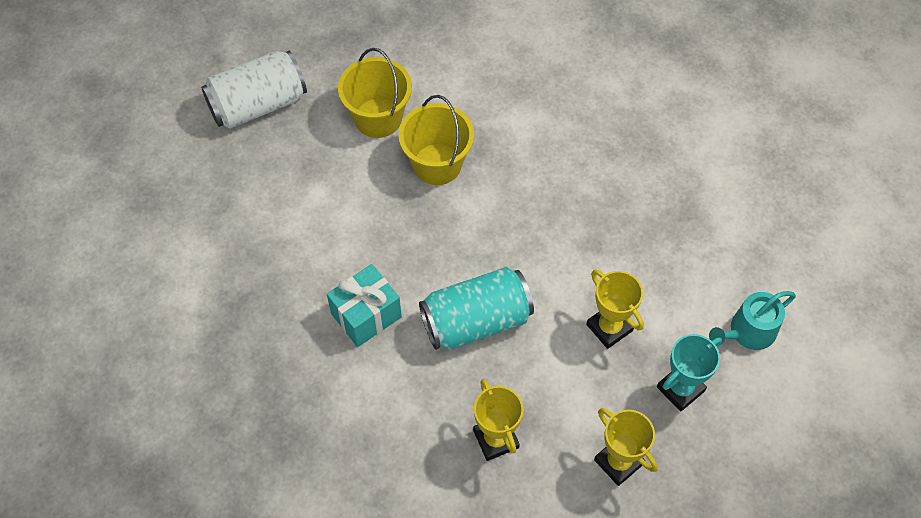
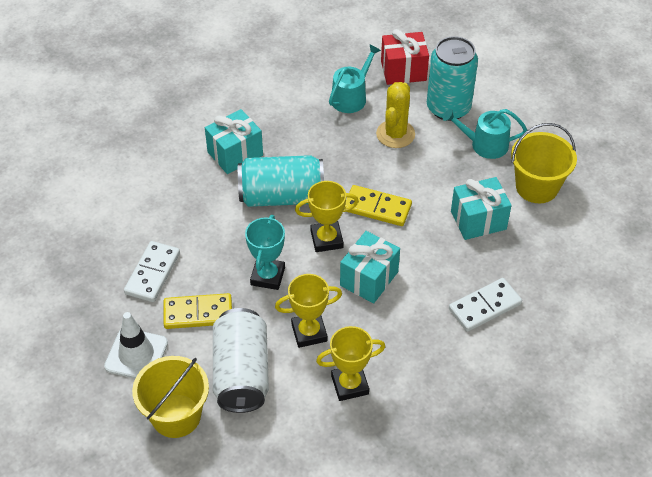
red gift: 0 -> 1
turquoise can: 1 -> 2
turquoise gift: 1 -> 3
turquoise watering can: 1 -> 2
white domino: 0 -> 2
white traffic cone: 0 -> 1
yellow cactus: 0 -> 1
yellow domino: 0 -> 2

